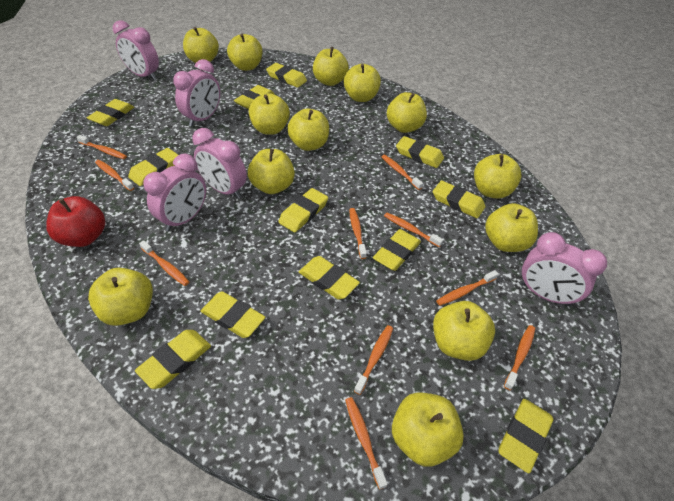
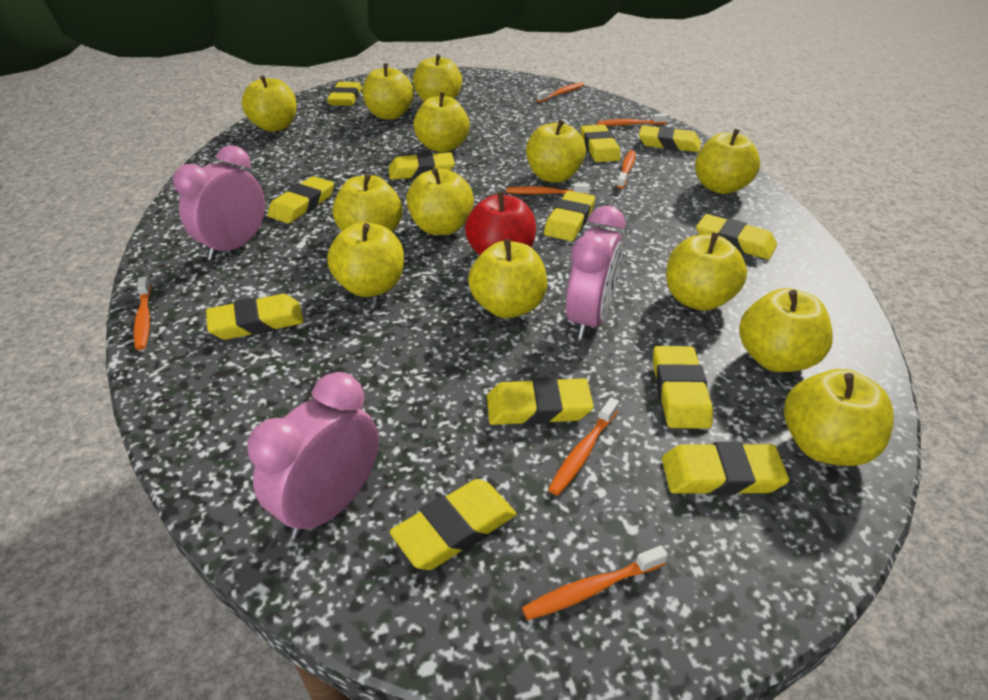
orange toothbrush: 10 -> 7
pink clock: 5 -> 3

